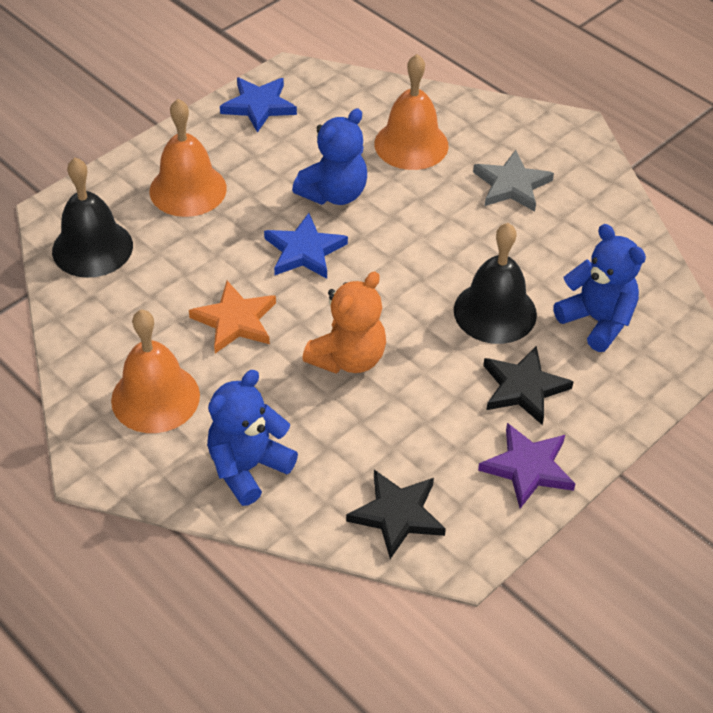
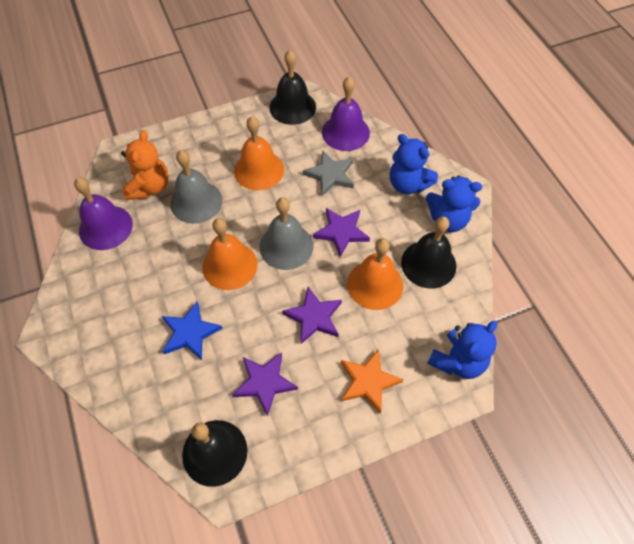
black bell: 2 -> 3
black star: 2 -> 0
blue star: 2 -> 1
grey bell: 0 -> 2
purple bell: 0 -> 2
purple star: 1 -> 3

